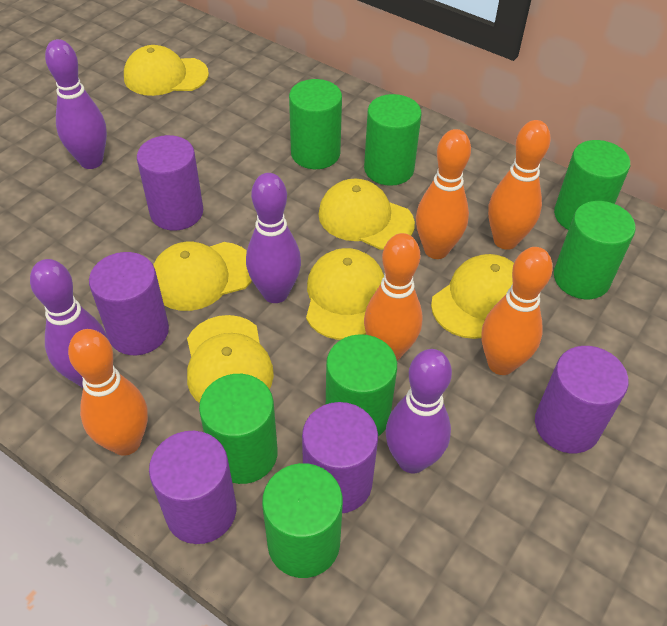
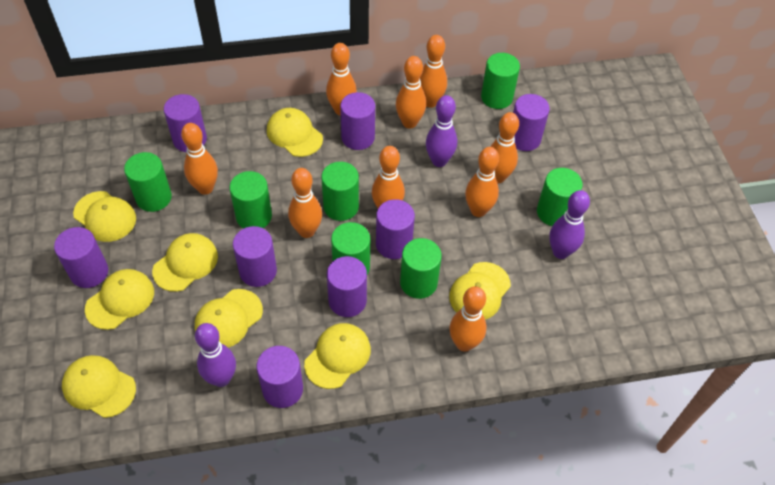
orange bowling pin: 5 -> 9
purple bowling pin: 4 -> 3
purple cylinder: 5 -> 8
yellow cap: 6 -> 8

